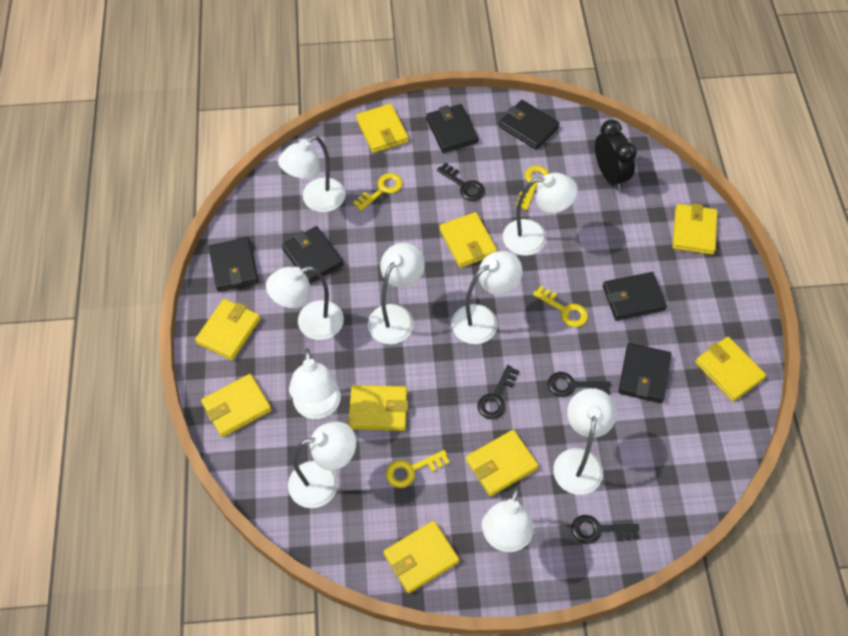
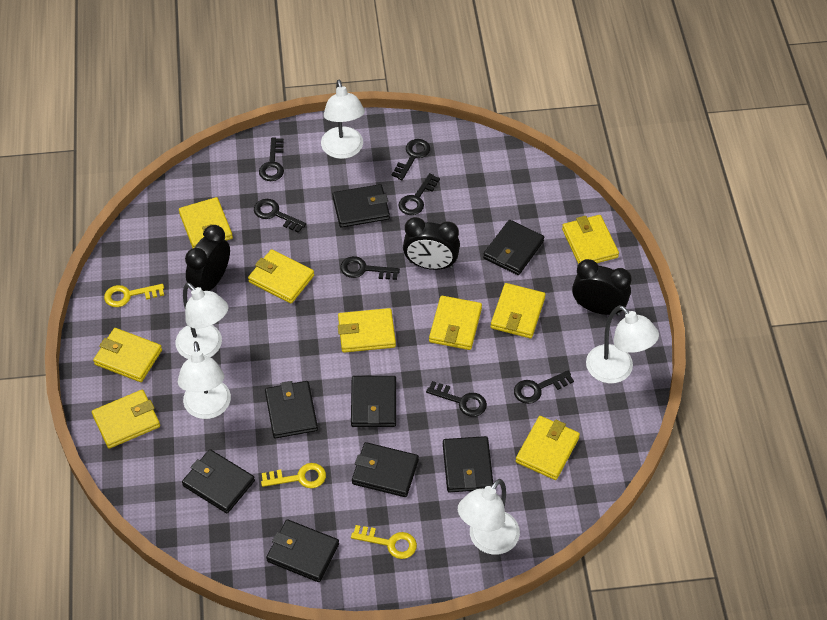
black clock: 1 -> 3
black key: 4 -> 7
black wallet: 6 -> 8
white lamp: 9 -> 5
yellow key: 4 -> 3

